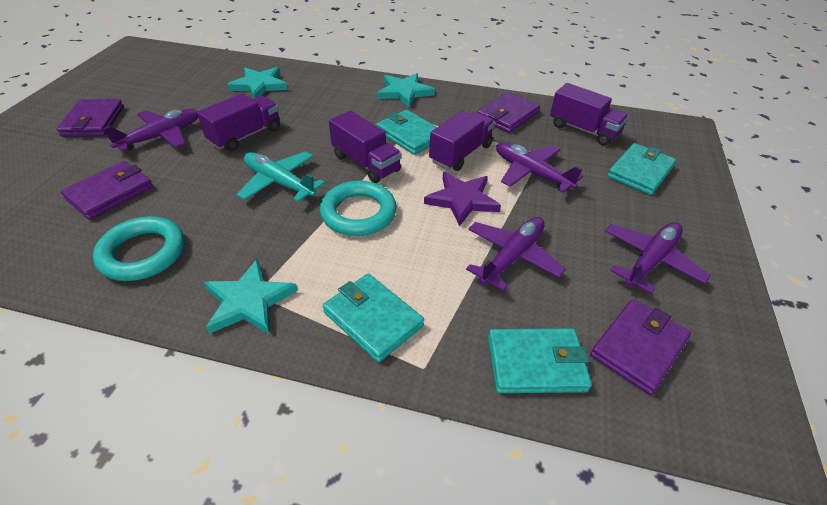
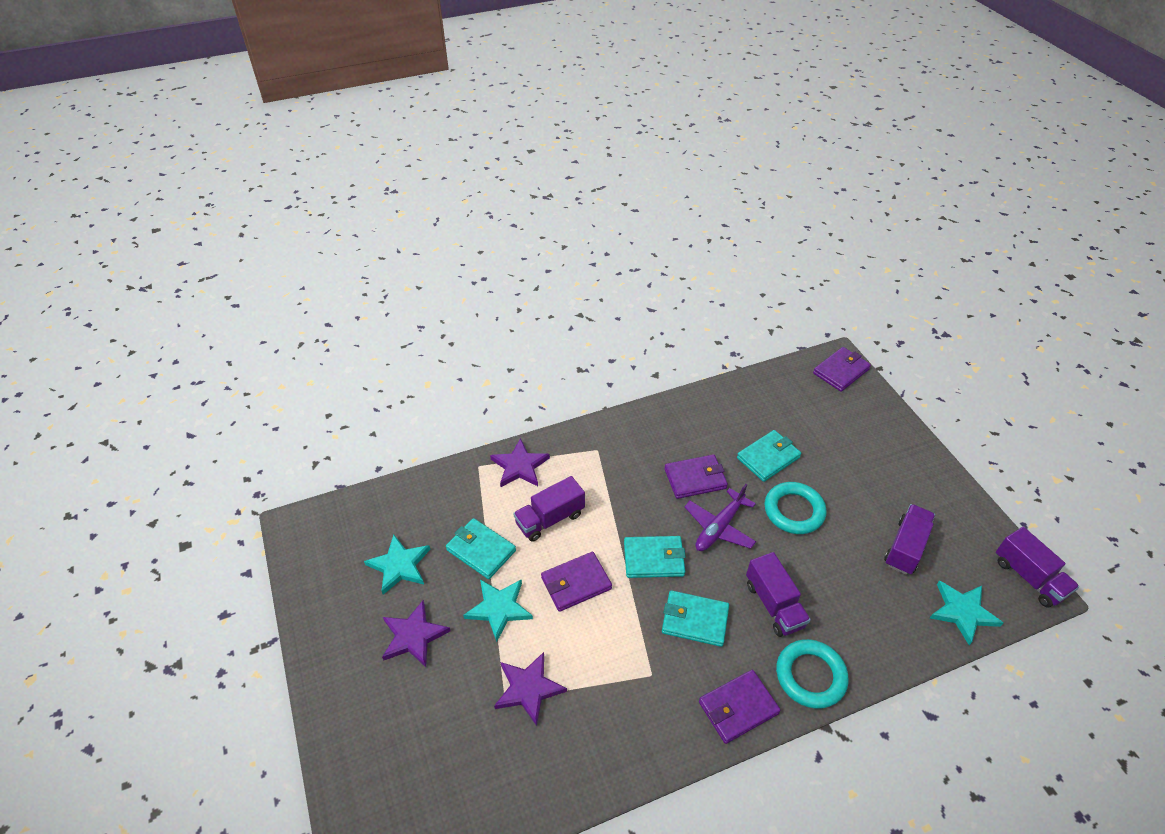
purple plane: 4 -> 1
purple star: 1 -> 3
turquoise plane: 1 -> 0

